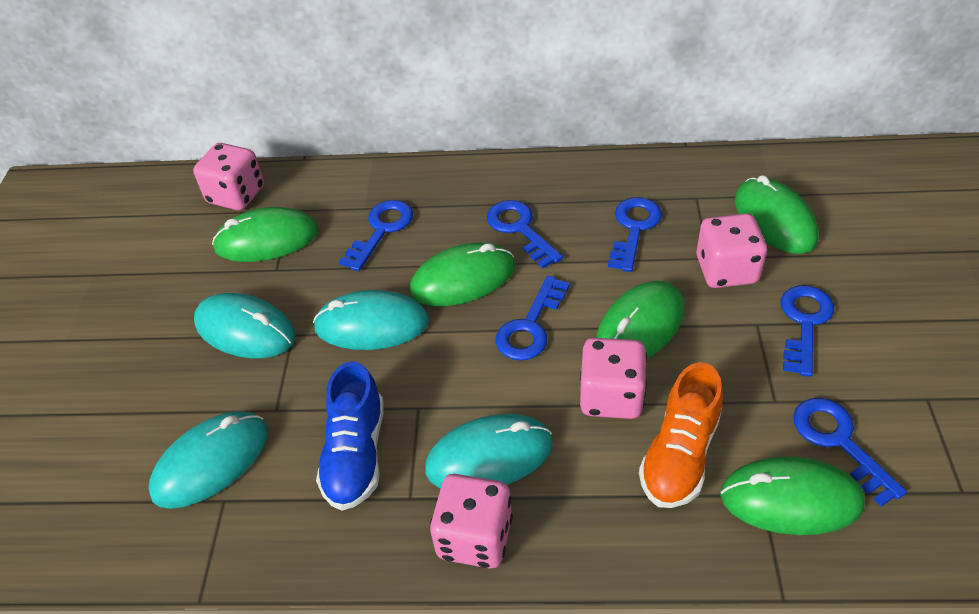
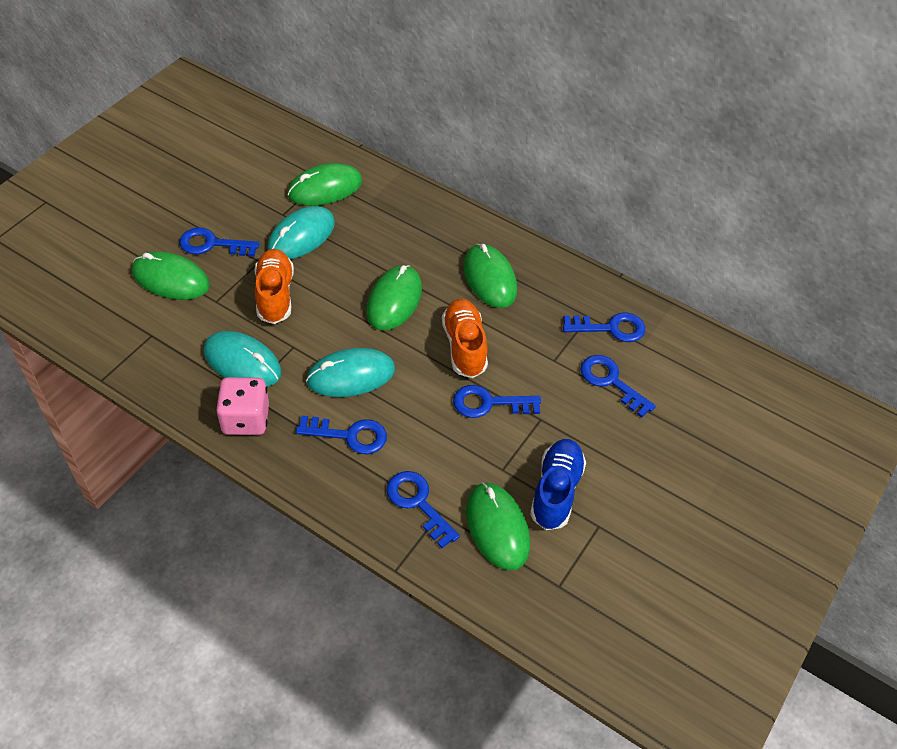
orange shoe: 1 -> 2
pink dice: 4 -> 1
turquoise mouse: 4 -> 3

